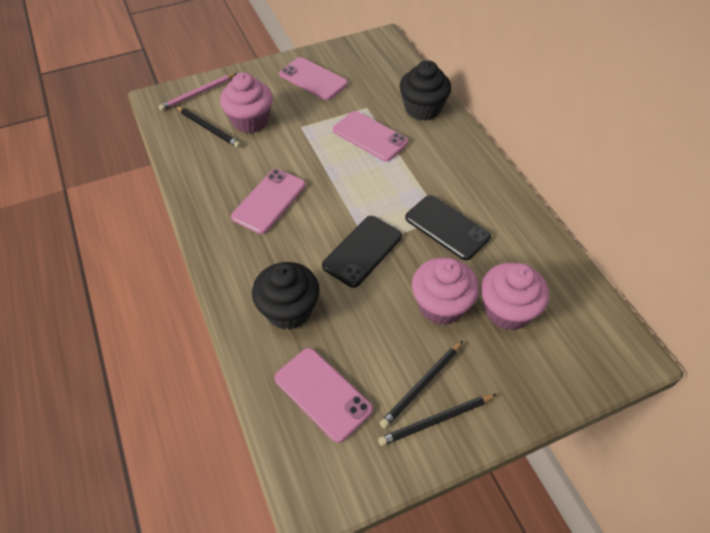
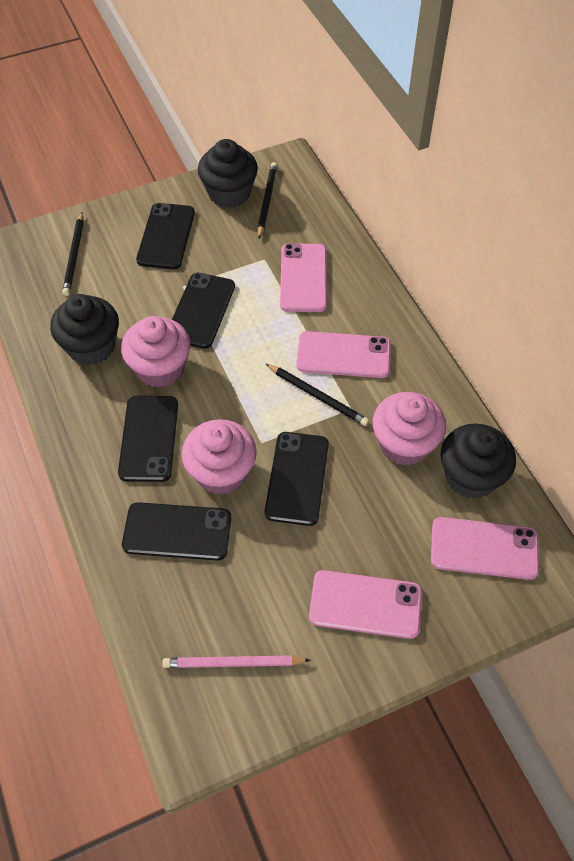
black cupcake: 2 -> 3
black phone: 2 -> 5

